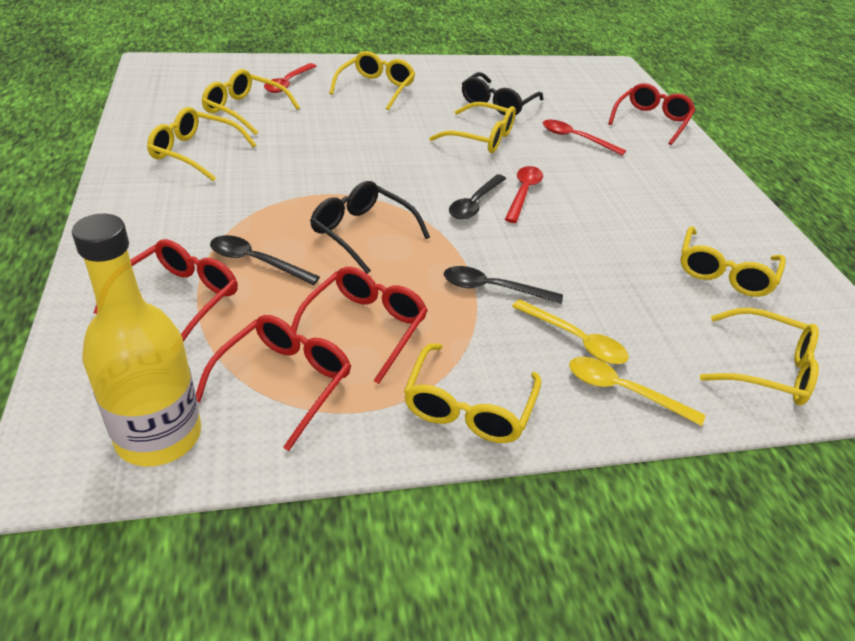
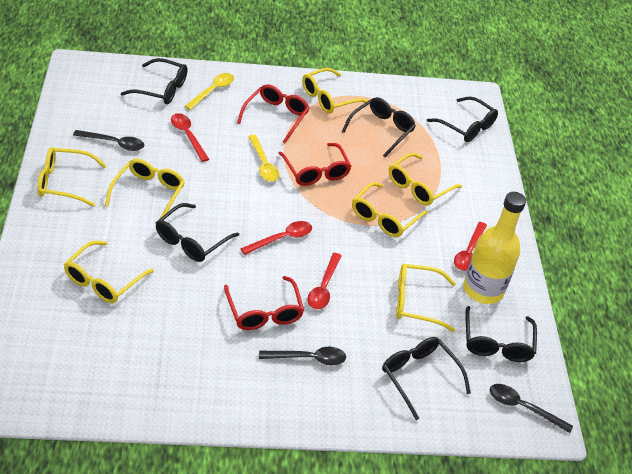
black glasses: 2 -> 6
red glasses: 4 -> 3
red spoon: 3 -> 4

